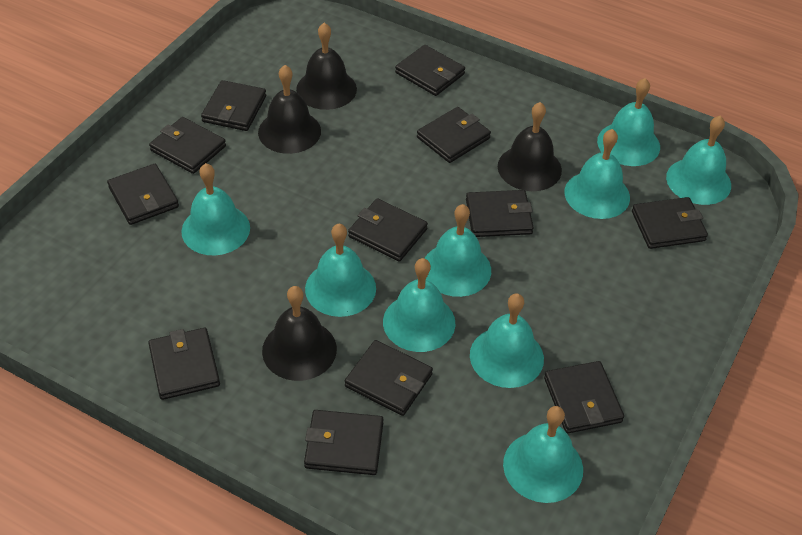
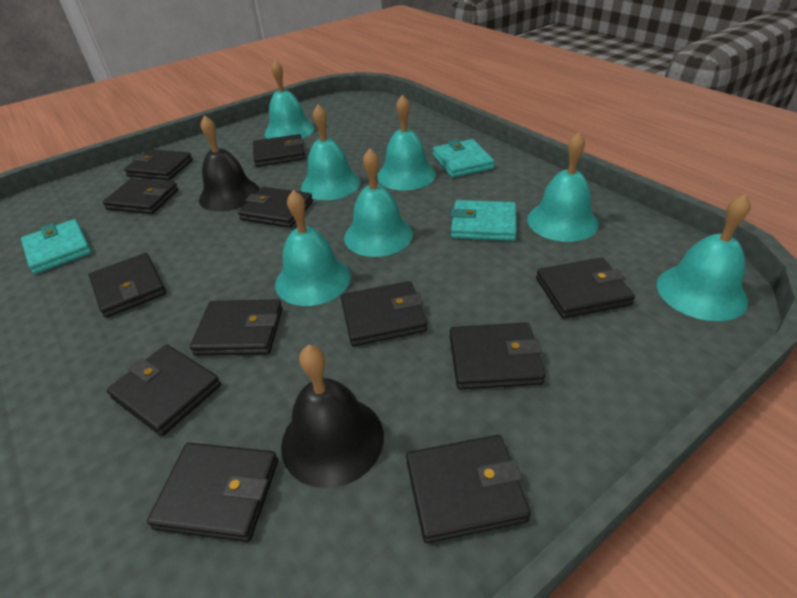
black bell: 4 -> 2
turquoise bell: 9 -> 7
turquoise wallet: 0 -> 3

